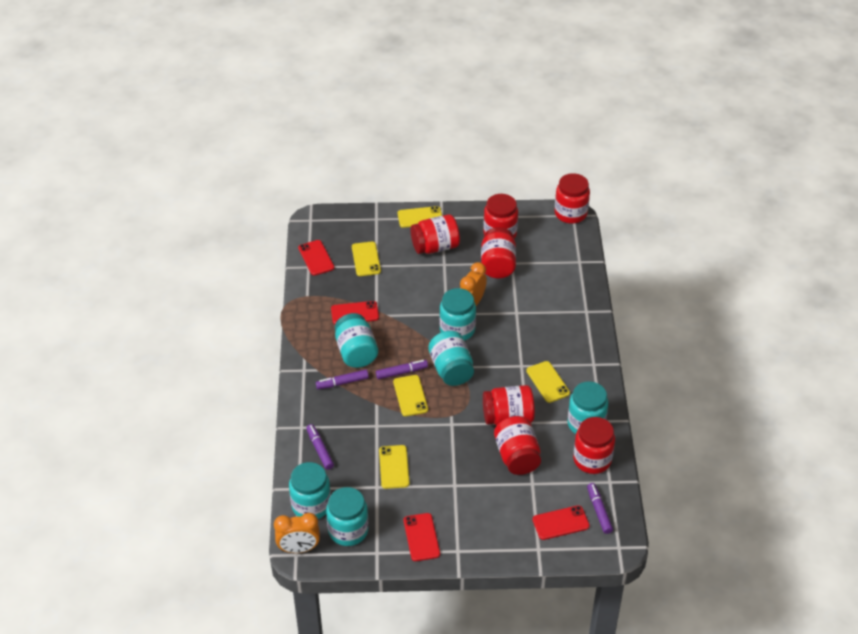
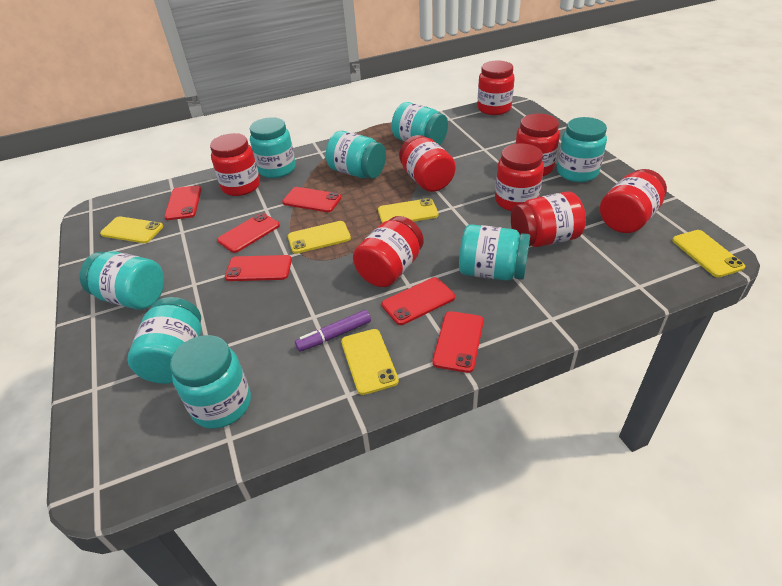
orange clock: 2 -> 0
purple marker: 4 -> 1
red jar: 7 -> 8
red phone: 4 -> 6
turquoise jar: 6 -> 8

